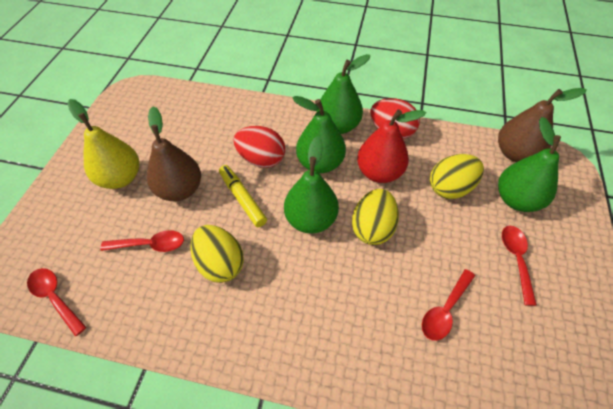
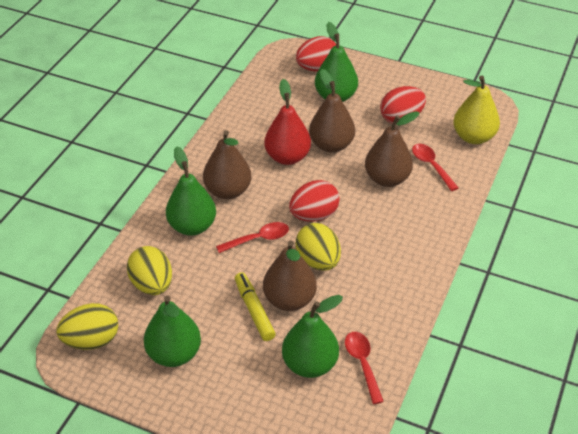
brown pear: 2 -> 4
red egg: 2 -> 3
red spoon: 4 -> 3

